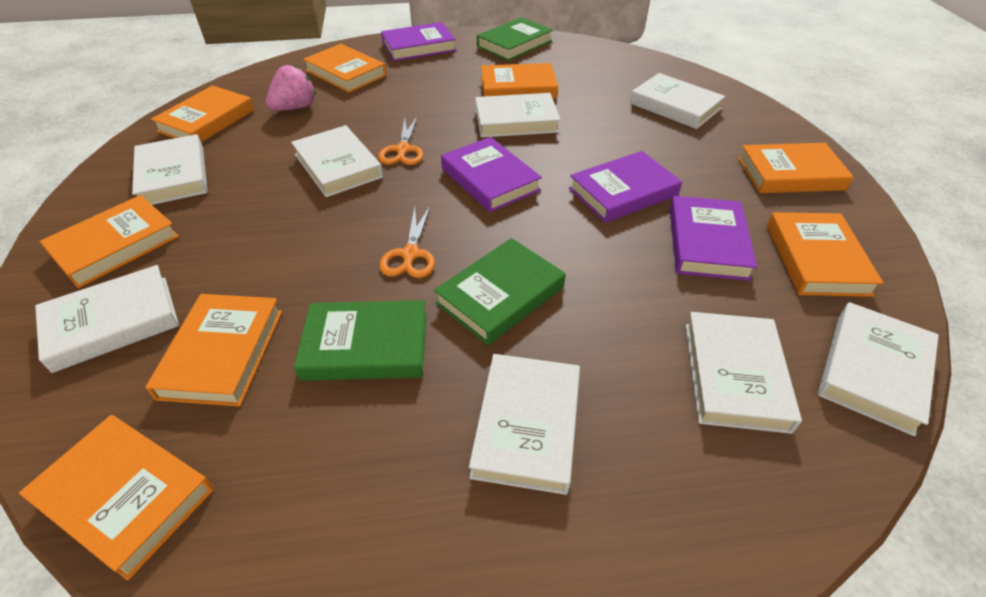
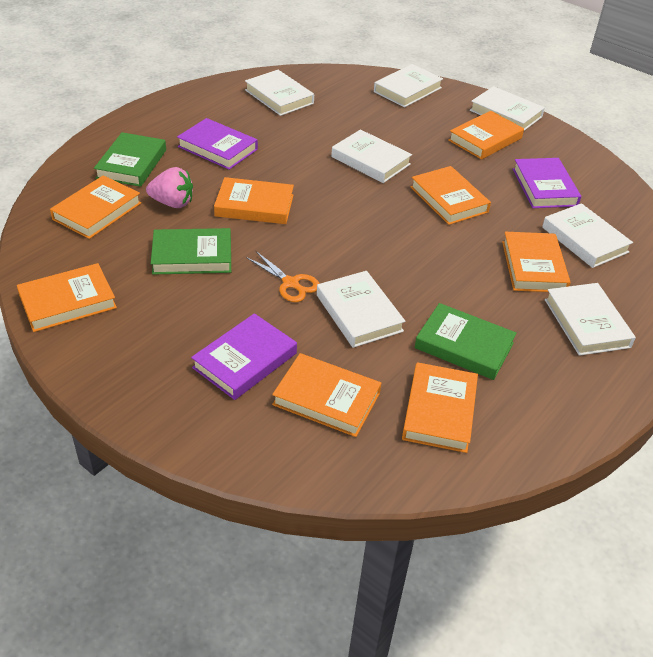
orange scissors: 2 -> 1
purple book: 4 -> 3
white book: 8 -> 7

